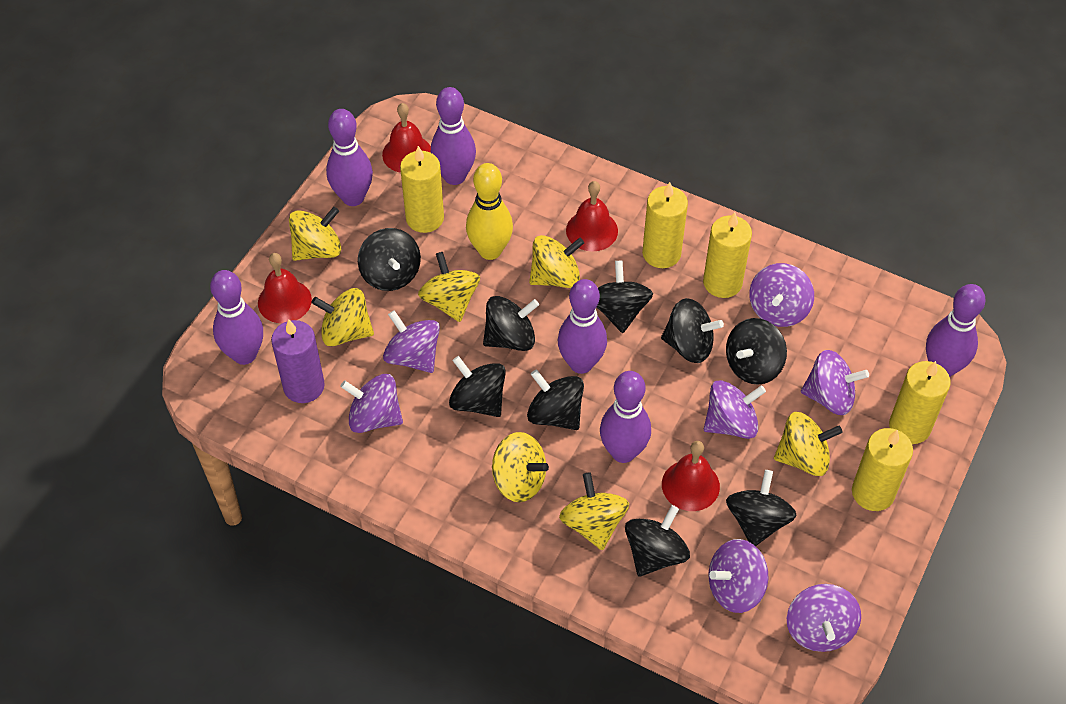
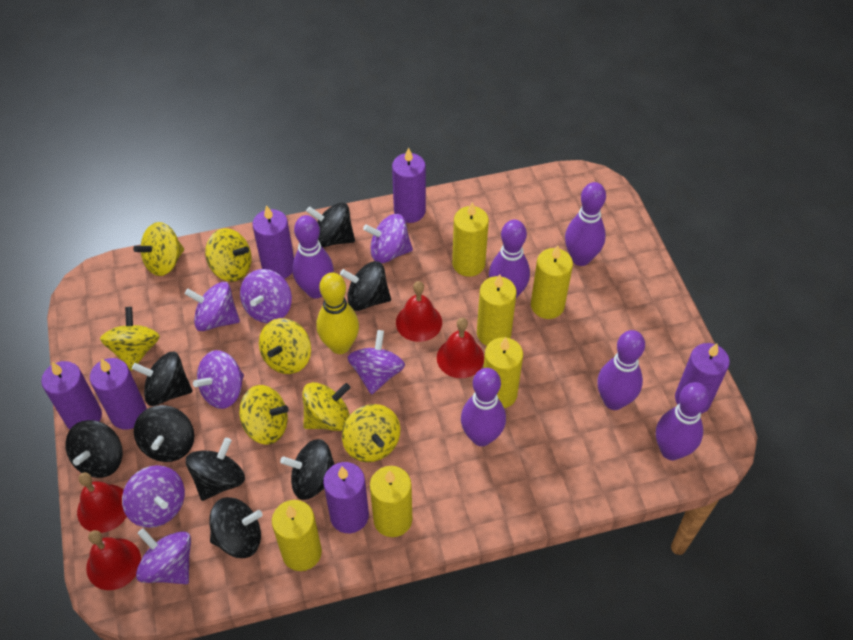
black spinning top: 9 -> 8
purple candle: 1 -> 6
yellow candle: 5 -> 6

